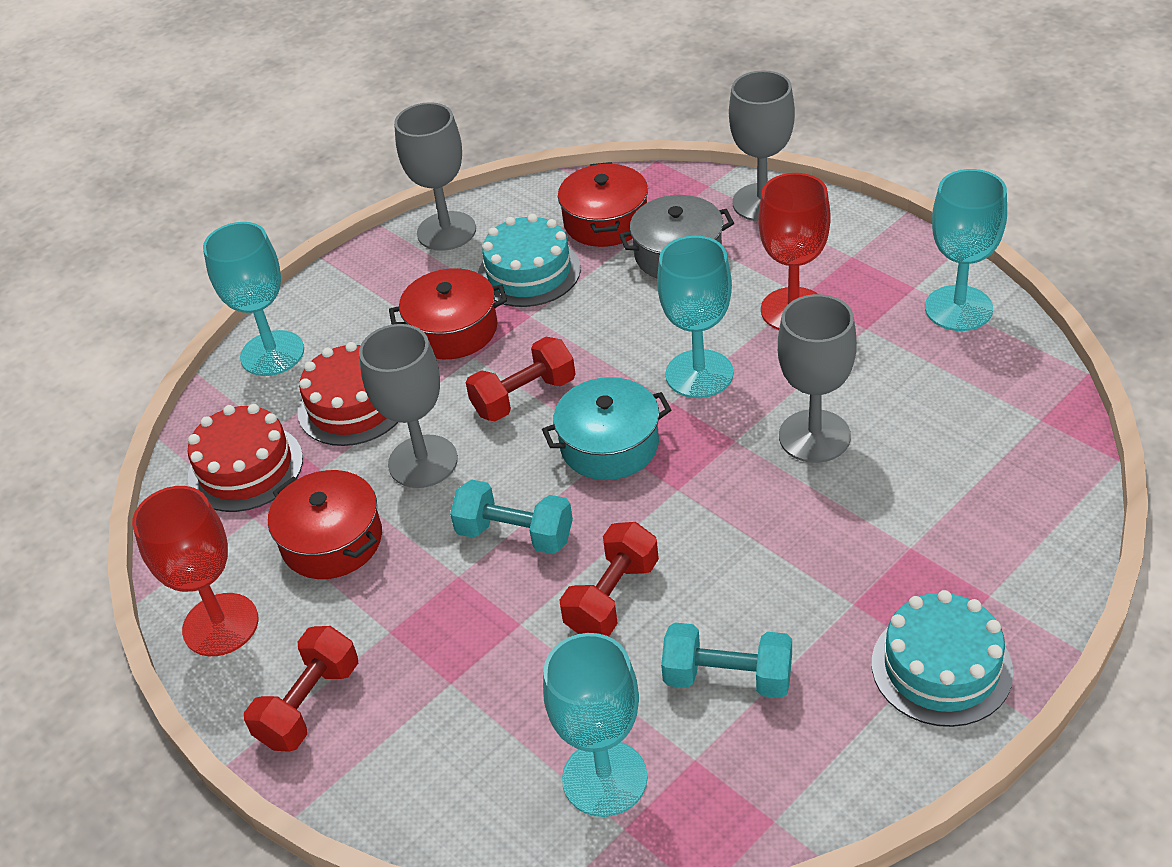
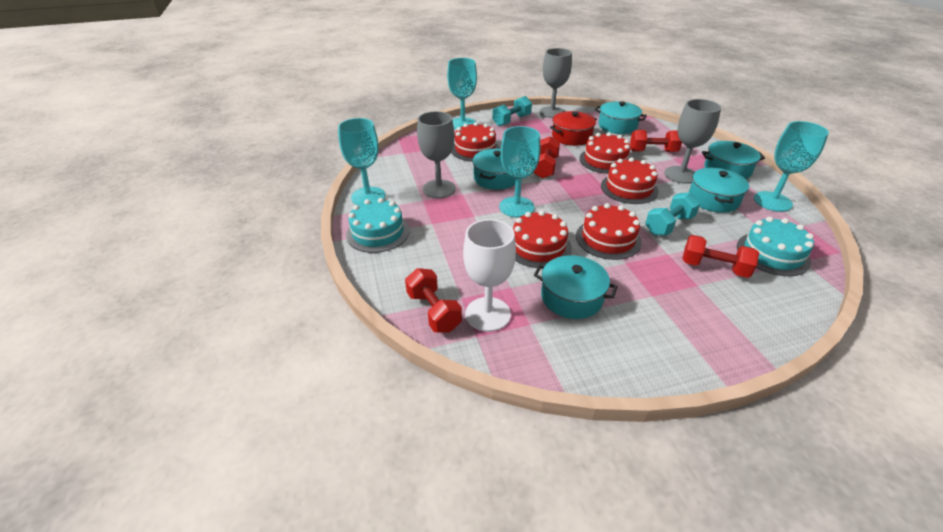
grey goblet: 4 -> 3
grey pot: 1 -> 0
red cake: 2 -> 5
red dumbbell: 3 -> 4
red goblet: 2 -> 0
red pot: 3 -> 1
turquoise pot: 1 -> 5
white goblet: 0 -> 1

